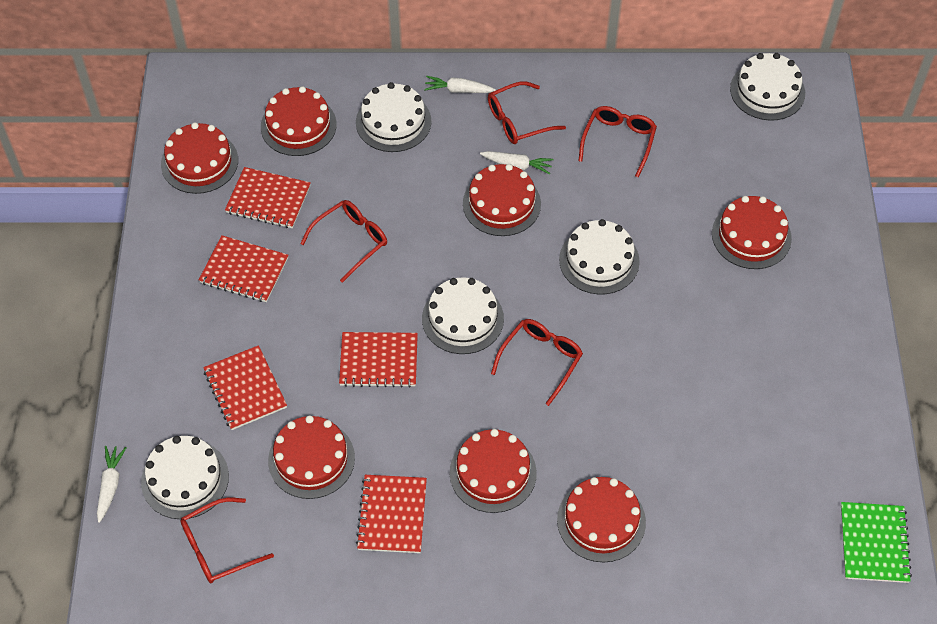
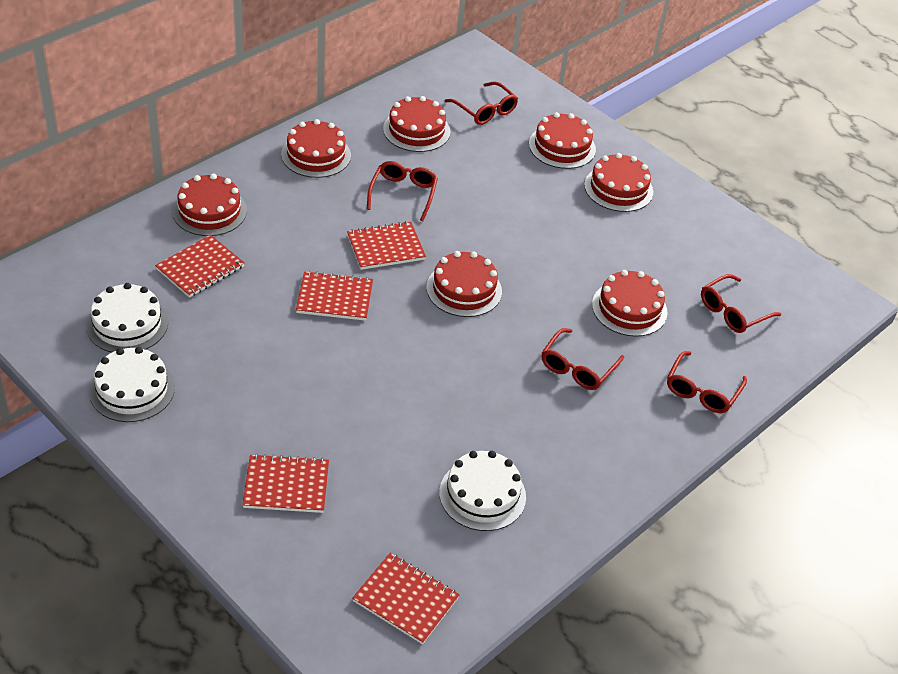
green notebook: 1 -> 0
white cake: 5 -> 3
white carrot: 3 -> 0

